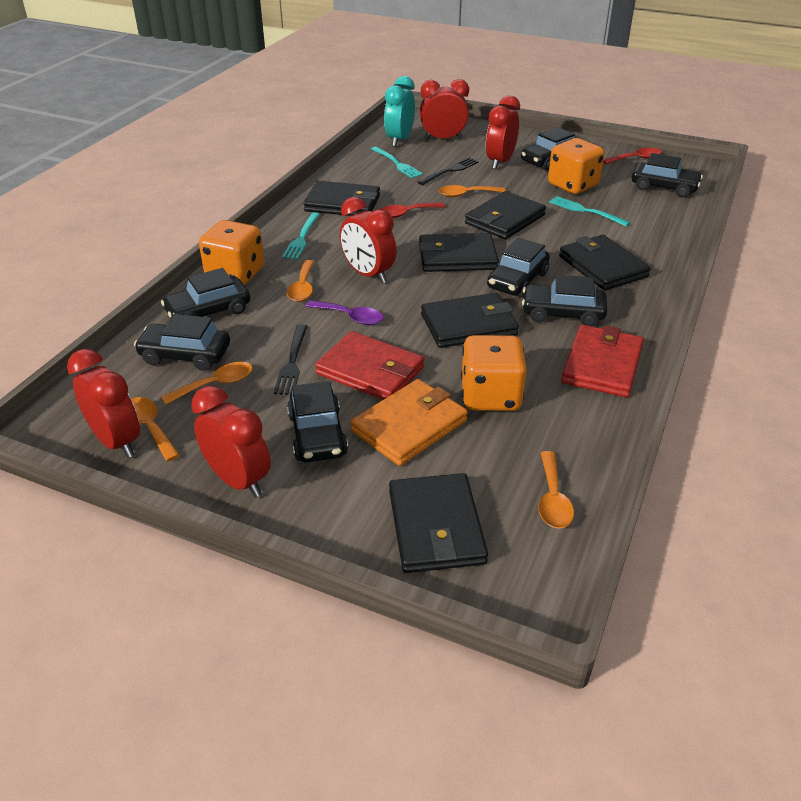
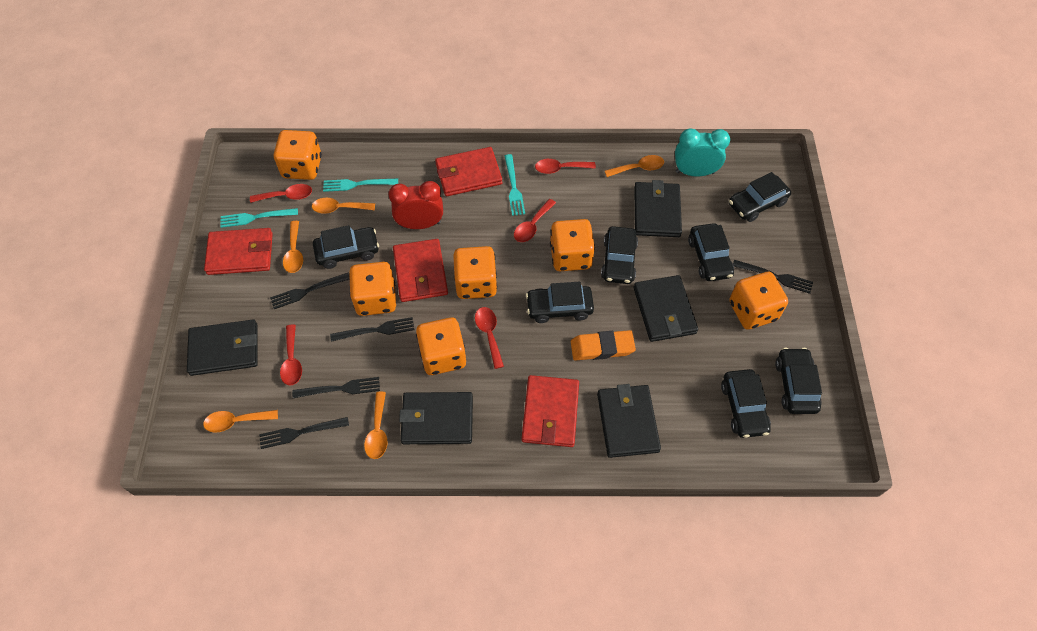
black fork: 2 -> 5
black wallet: 6 -> 5
orange dice: 3 -> 6
orange eraser: 0 -> 1
orange wallet: 1 -> 0
purple spoon: 1 -> 0
red clock: 5 -> 1
red spoon: 2 -> 5
red wallet: 2 -> 4

